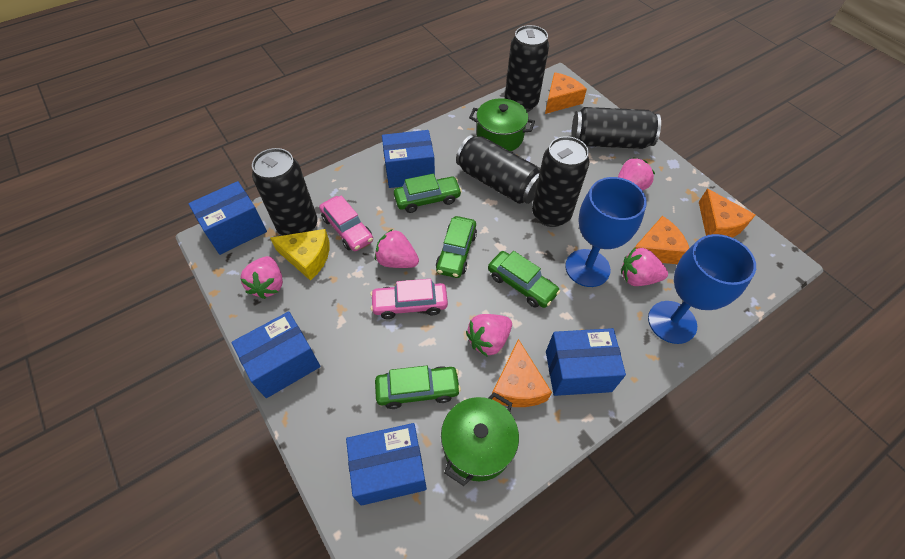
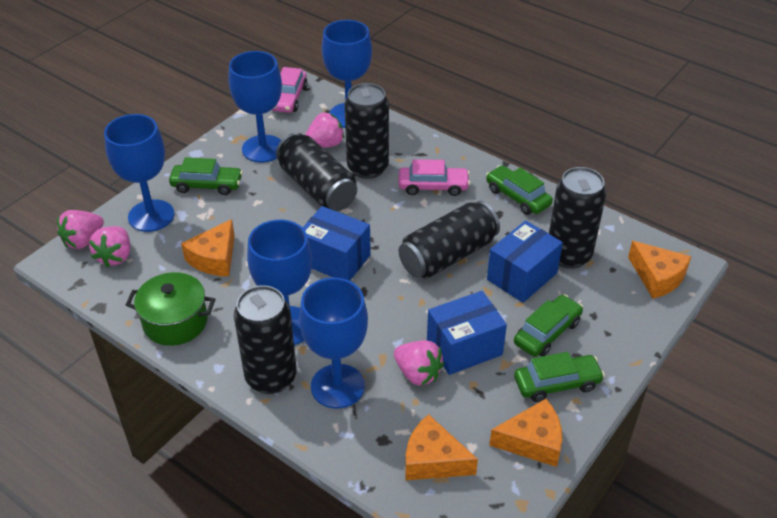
blue box: 5 -> 3
blue goblet: 2 -> 5
green pot: 2 -> 1
pink strawberry: 5 -> 4
yellow cheese: 1 -> 0

